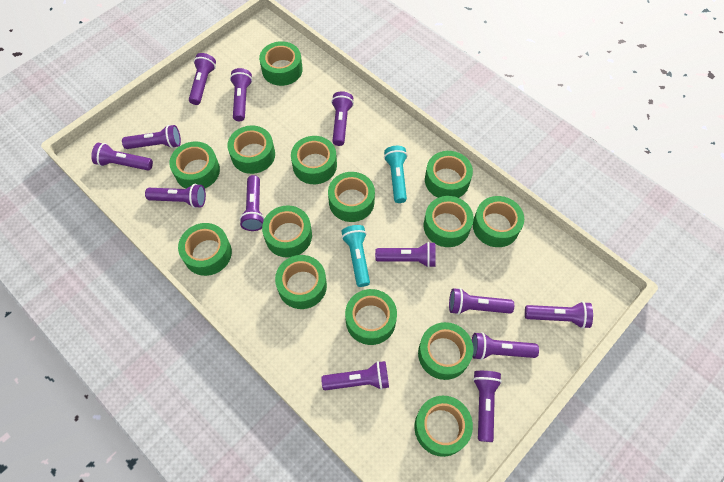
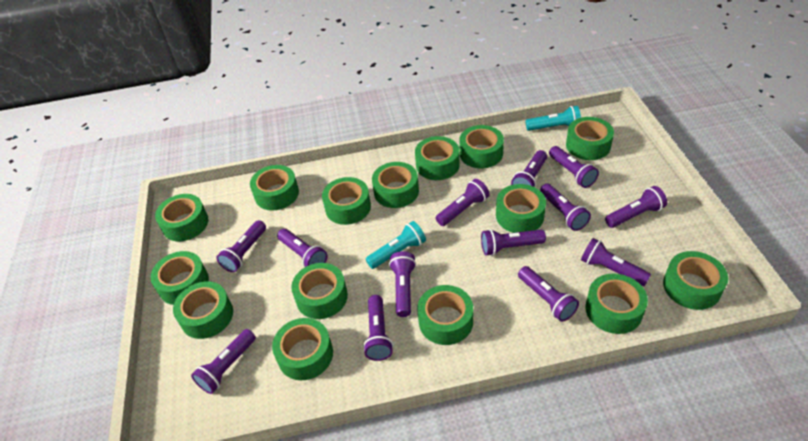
green tape: 14 -> 15

